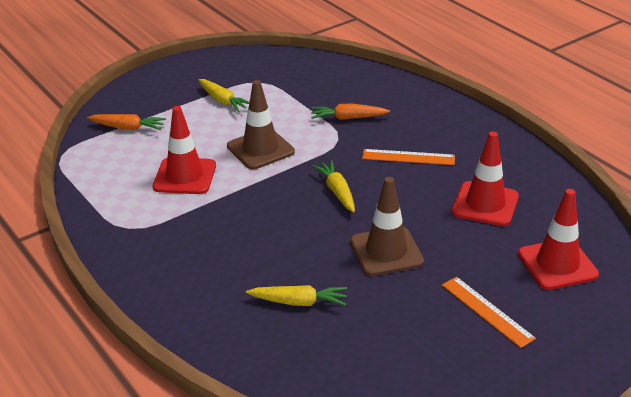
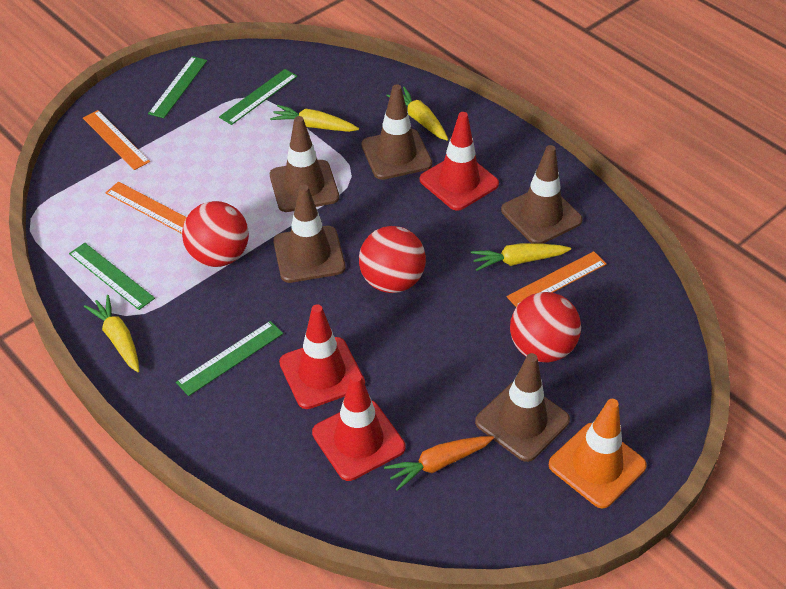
brown traffic cone: 2 -> 5
green ruler: 0 -> 4
orange carrot: 2 -> 1
orange ruler: 2 -> 3
orange traffic cone: 0 -> 1
red ball: 0 -> 3
yellow carrot: 3 -> 4

